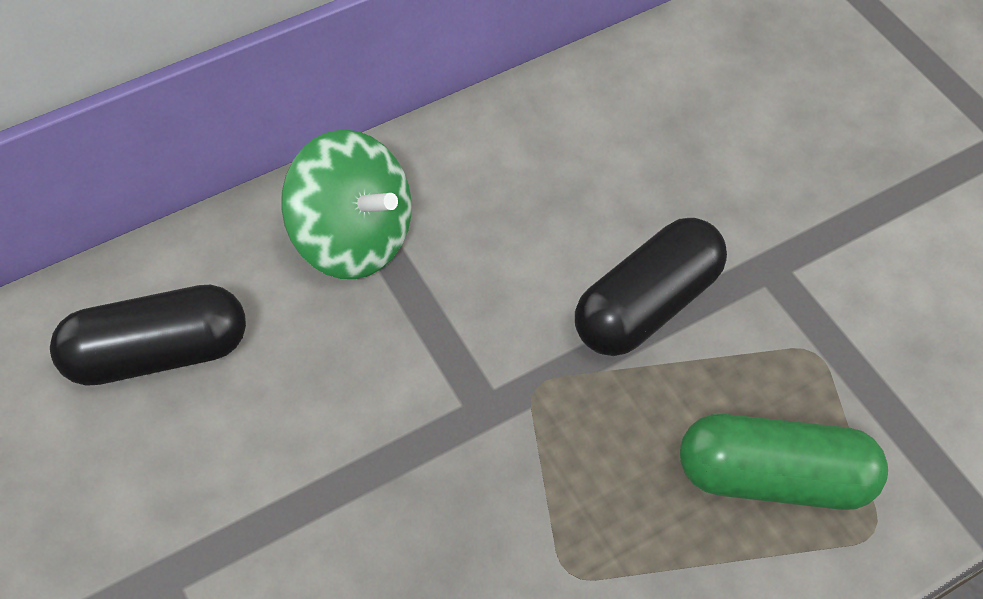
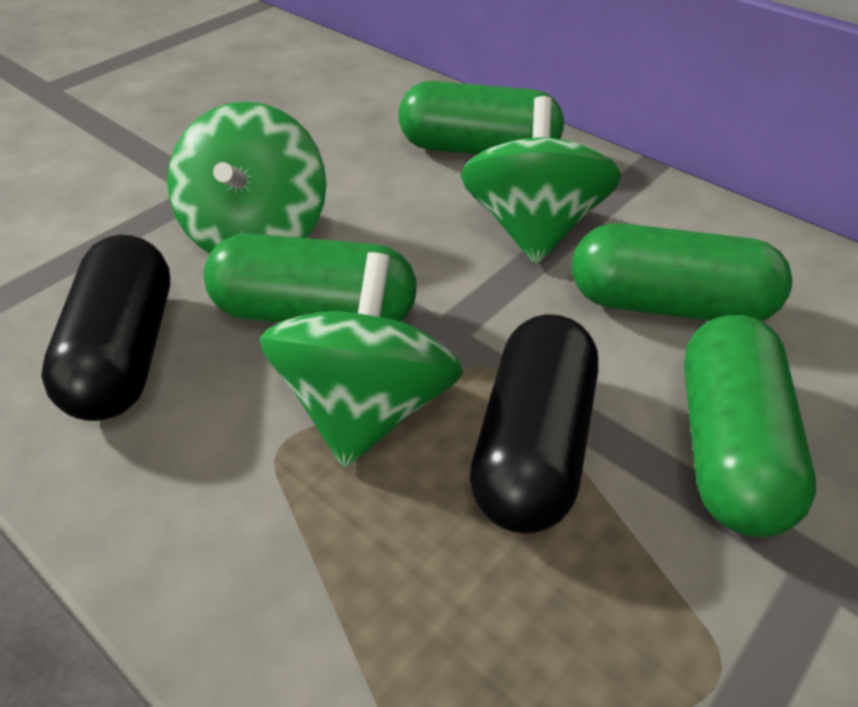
green capsule: 1 -> 4
green spinning top: 1 -> 3

